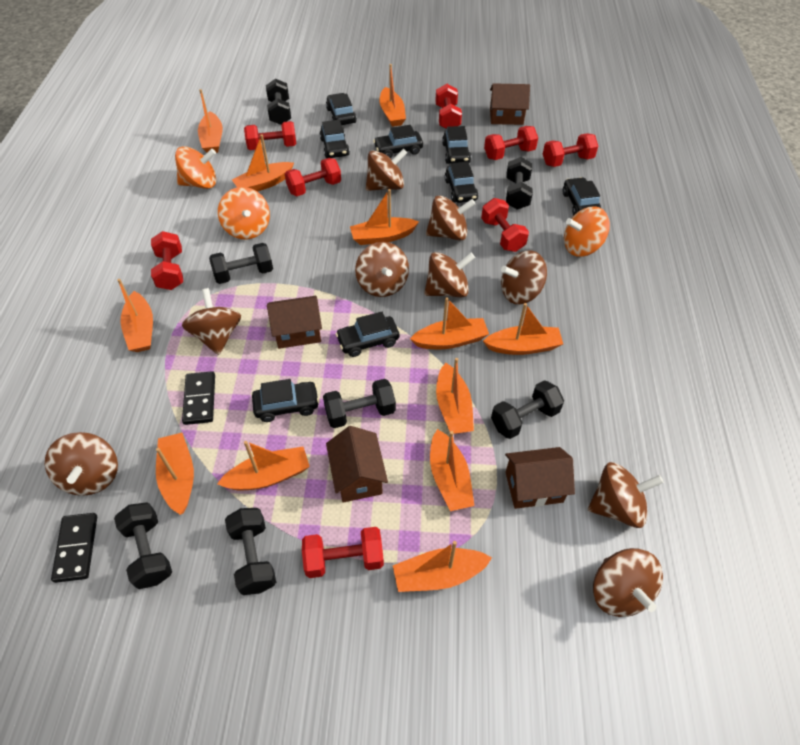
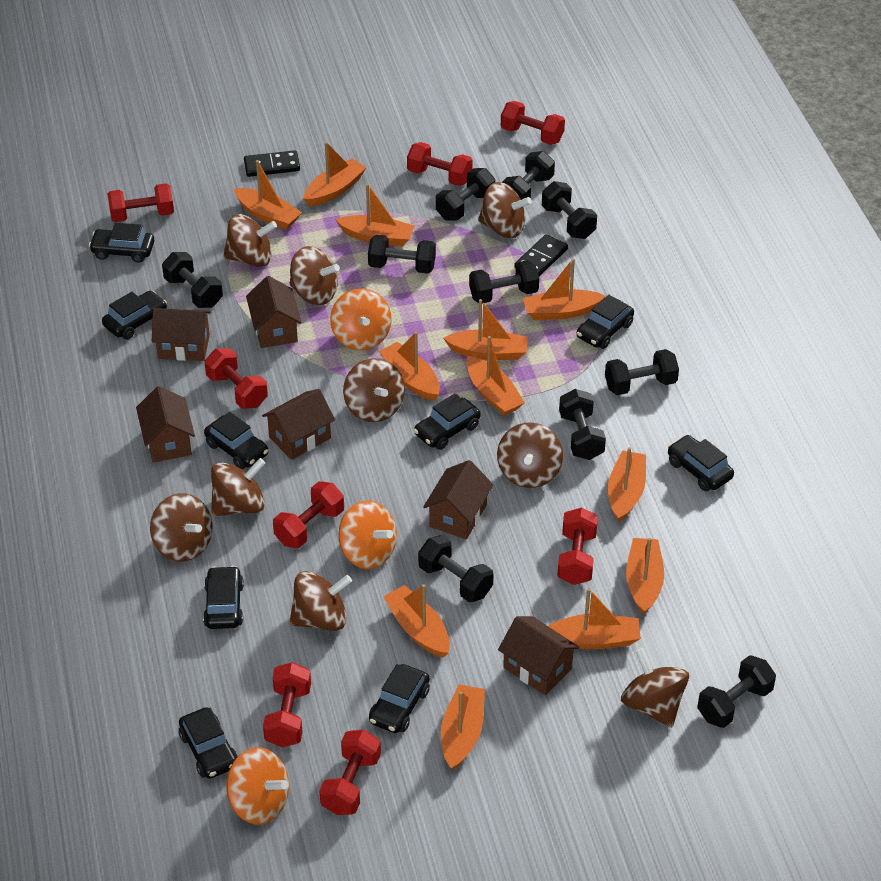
black car: 8 -> 9
black dumbbell: 7 -> 10
brown house: 4 -> 6

